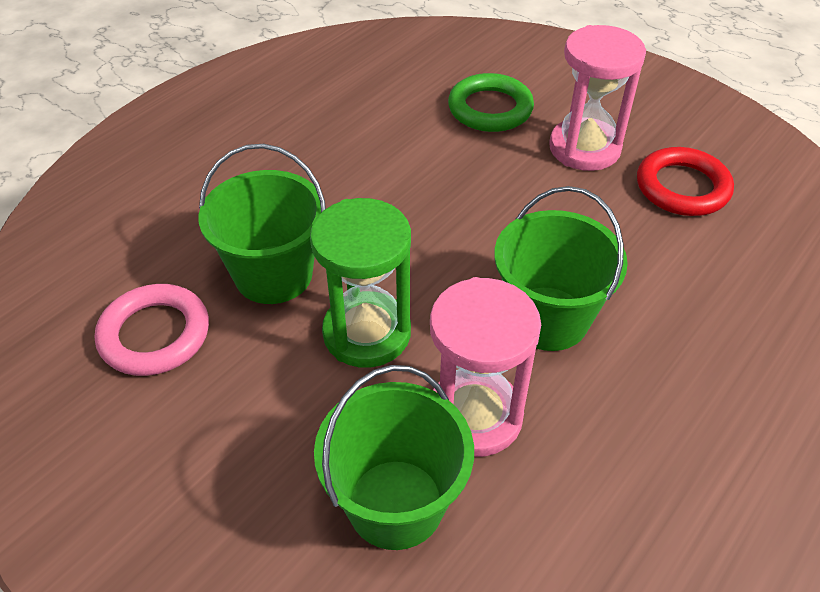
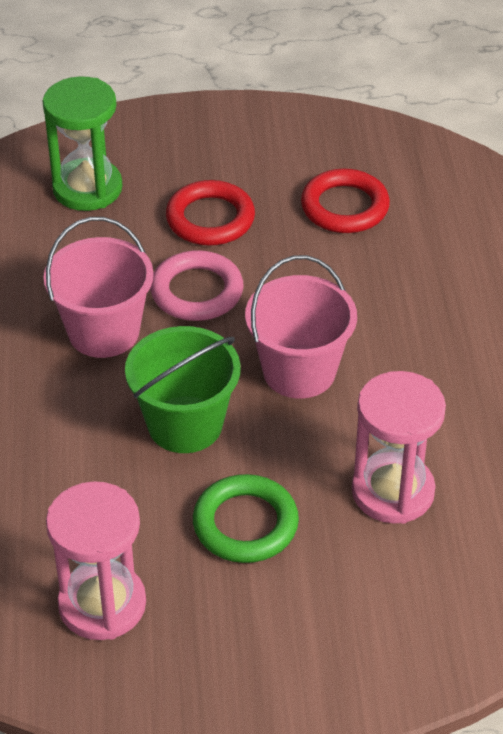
green bucket: 3 -> 1
pink bucket: 0 -> 2
red ring: 1 -> 2

